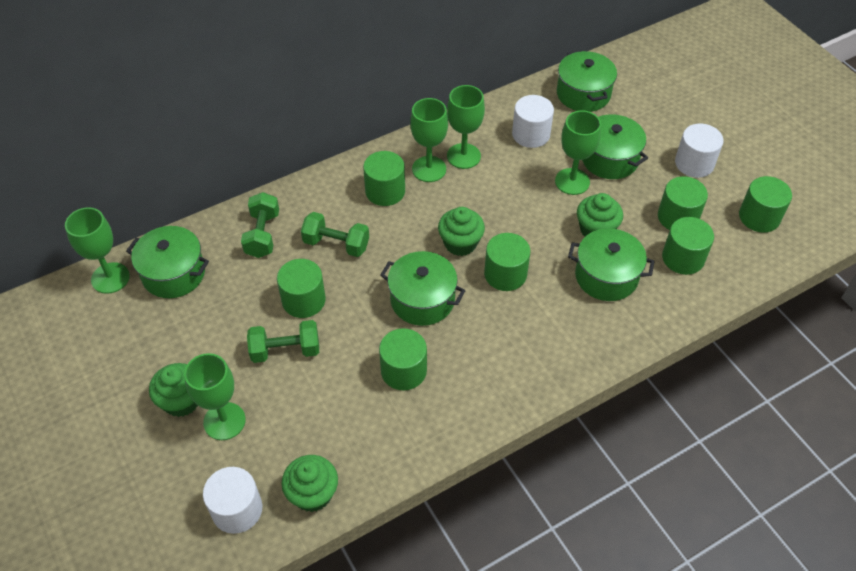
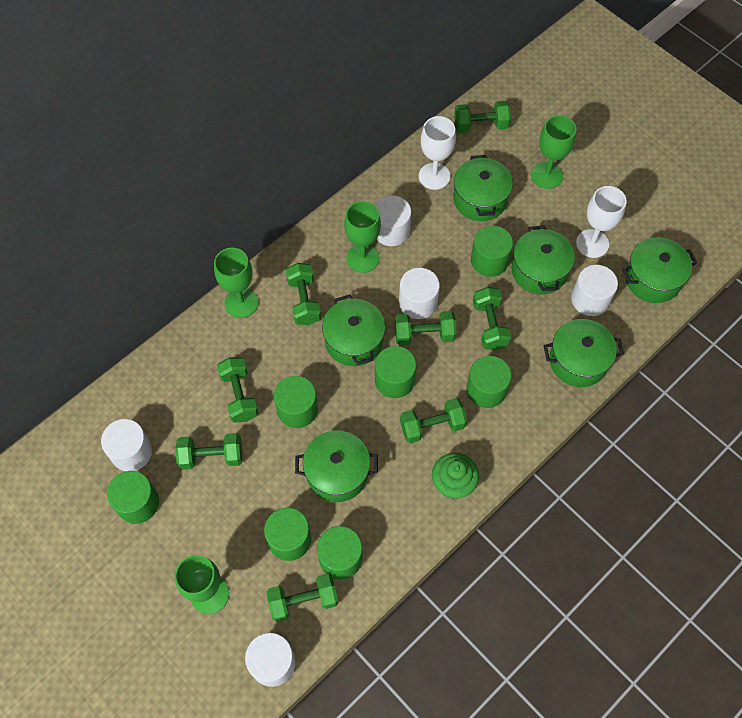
green cupcake: 4 -> 1
green dumbbell: 3 -> 8
green goblet: 5 -> 4
green pot: 5 -> 6
white cylinder: 3 -> 5
white goblet: 0 -> 2

